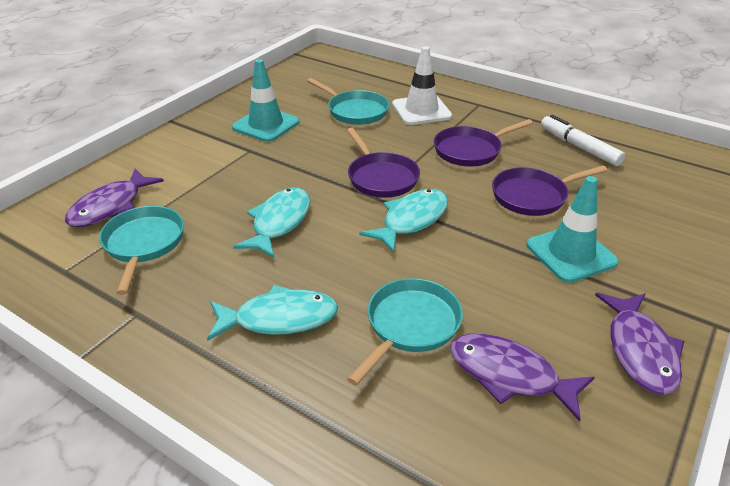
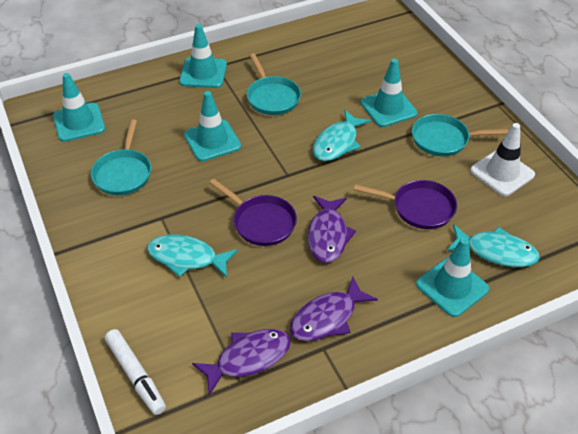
purple pan: 3 -> 2
turquoise traffic cone: 2 -> 5

